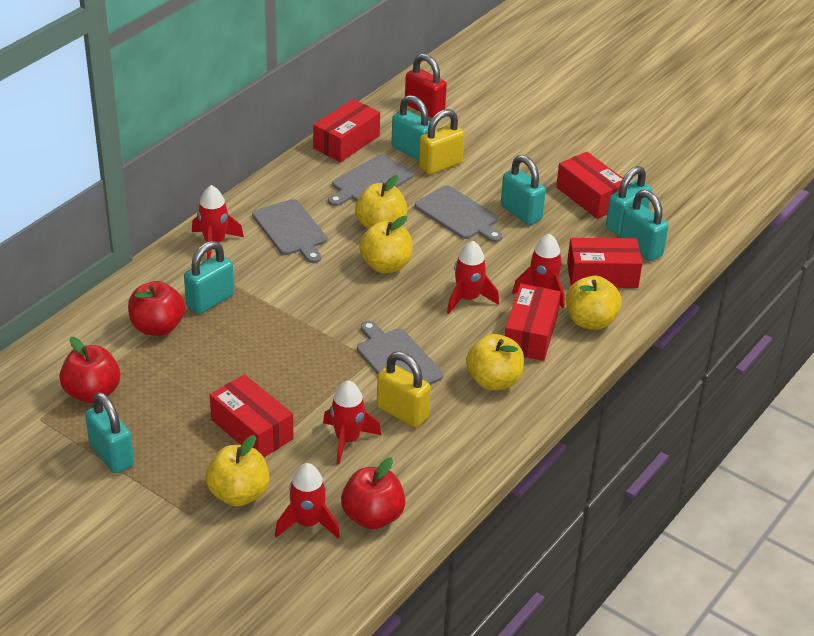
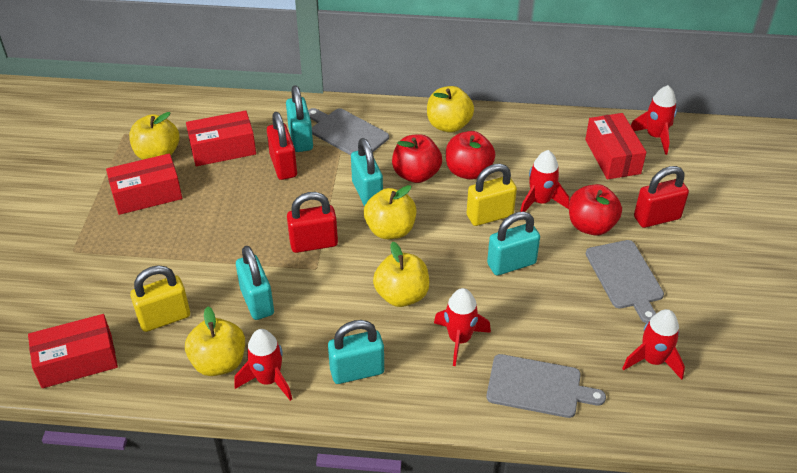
grey cutting board: 4 -> 3
red box: 5 -> 4
red padlock: 1 -> 3
turquoise padlock: 6 -> 5

